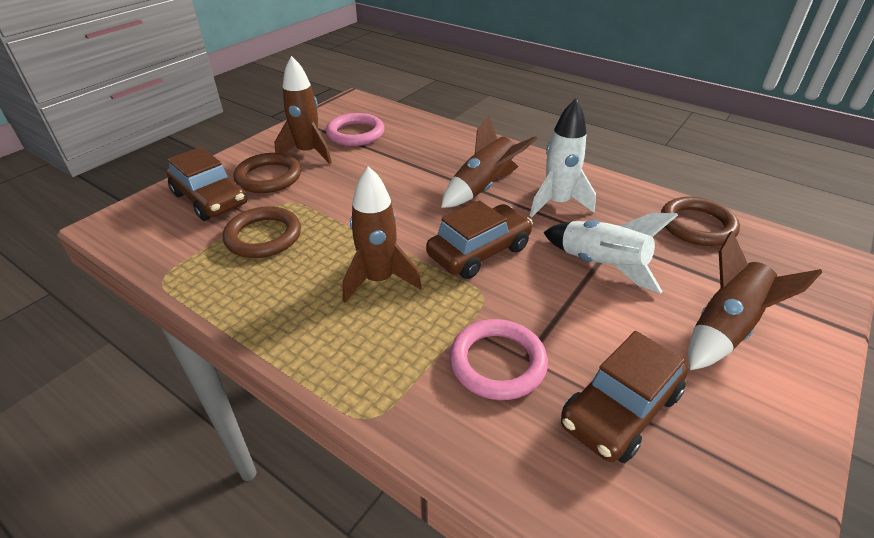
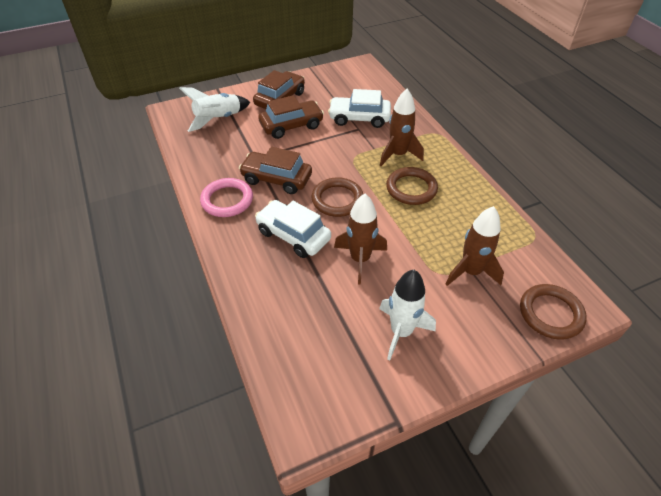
brown rocket: 4 -> 3
pink ring: 2 -> 1
white car: 0 -> 2

